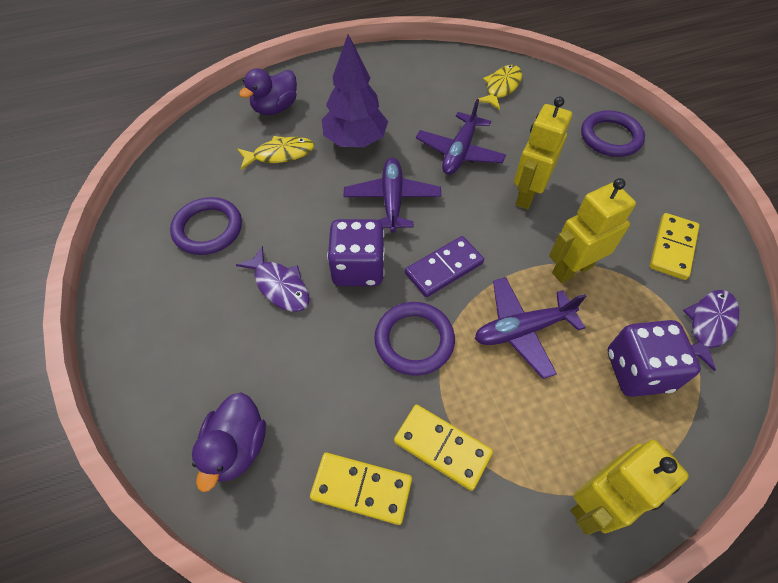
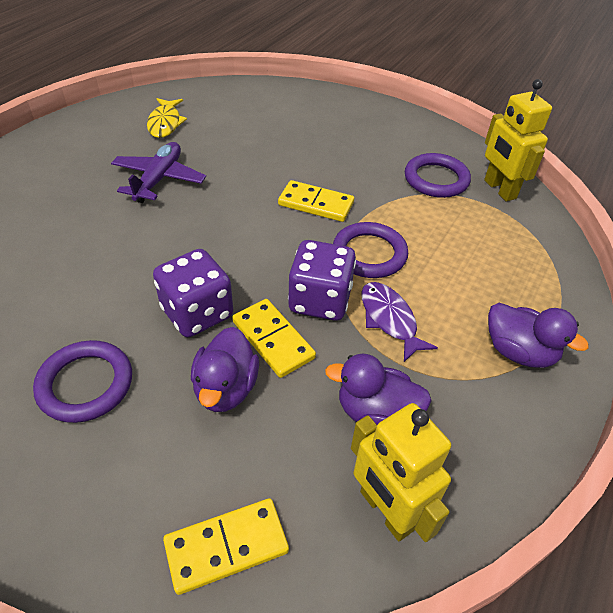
purple domino: 1 -> 0
purple duck: 2 -> 3
purple fish: 2 -> 1
purple plane: 3 -> 1
purple tree: 1 -> 0
yellow fish: 2 -> 1
yellow robot: 3 -> 2

